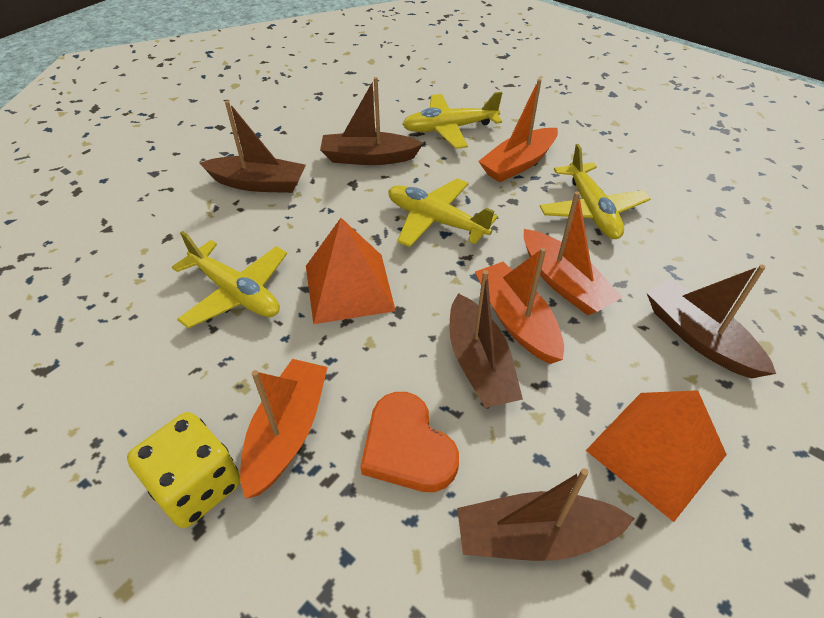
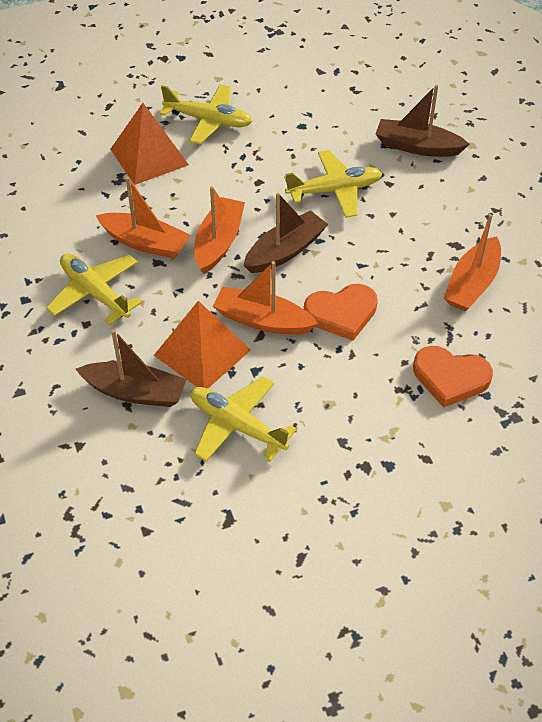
brown boat: 5 -> 3
orange heart: 1 -> 2
yellow dice: 1 -> 0

